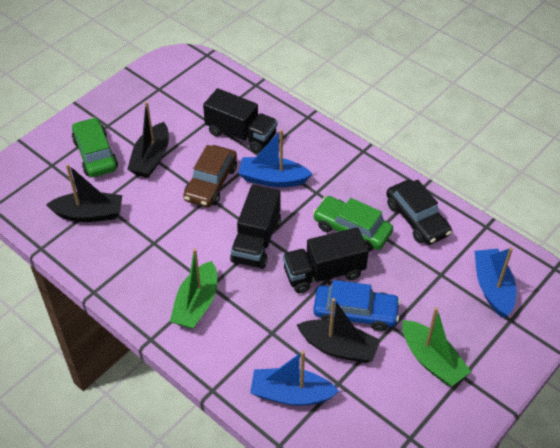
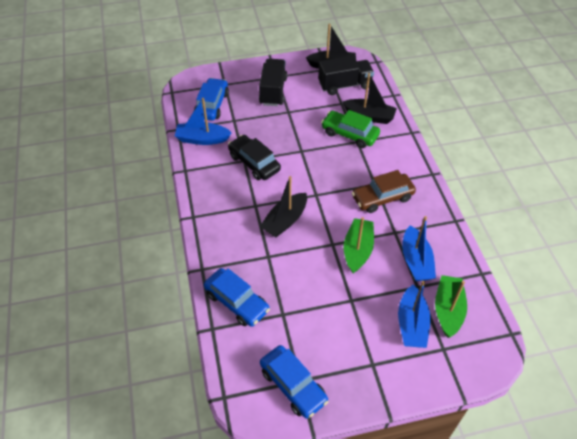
black truck: 3 -> 2
blue car: 1 -> 3
green car: 2 -> 1

